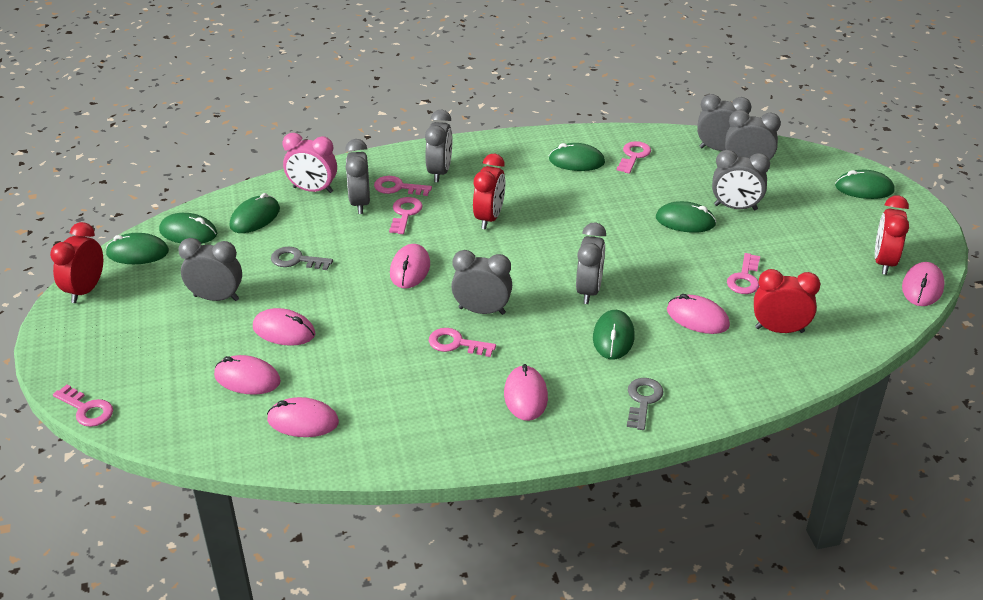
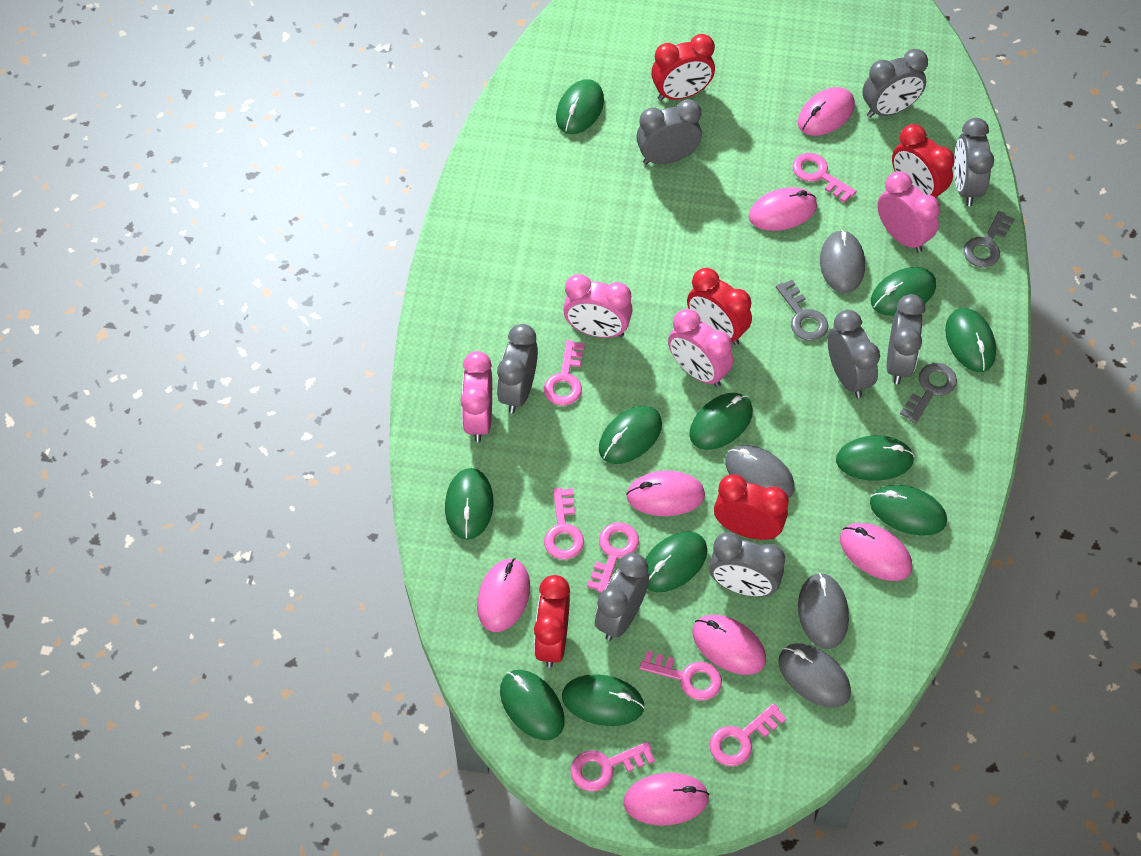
green mouse: 7 -> 11
grey key: 2 -> 3
grey mouse: 0 -> 4
pink clock: 1 -> 4
pink key: 6 -> 7
red clock: 4 -> 5

